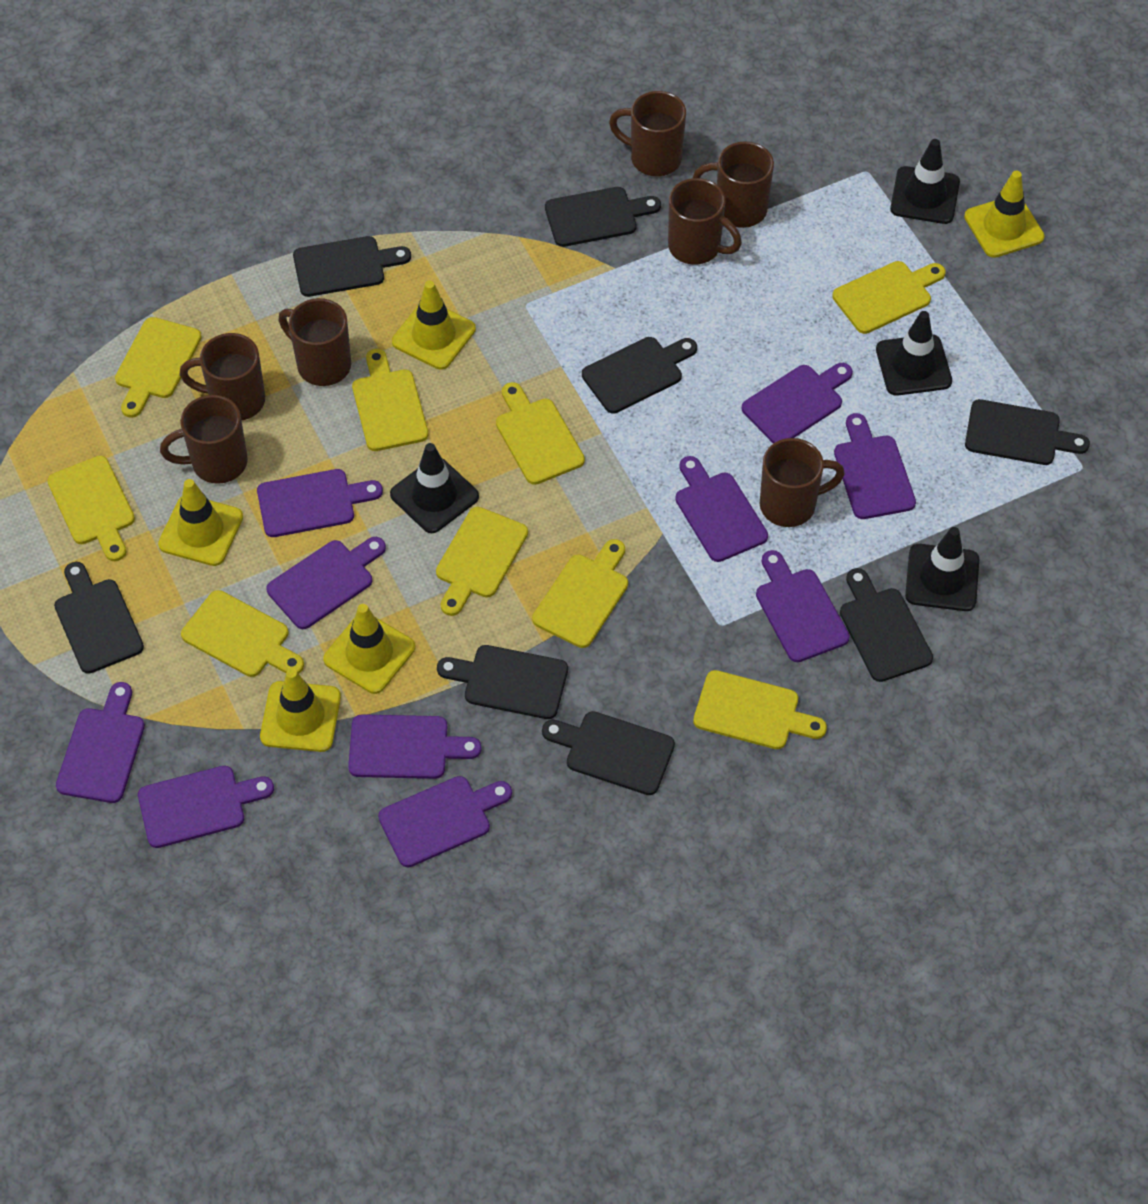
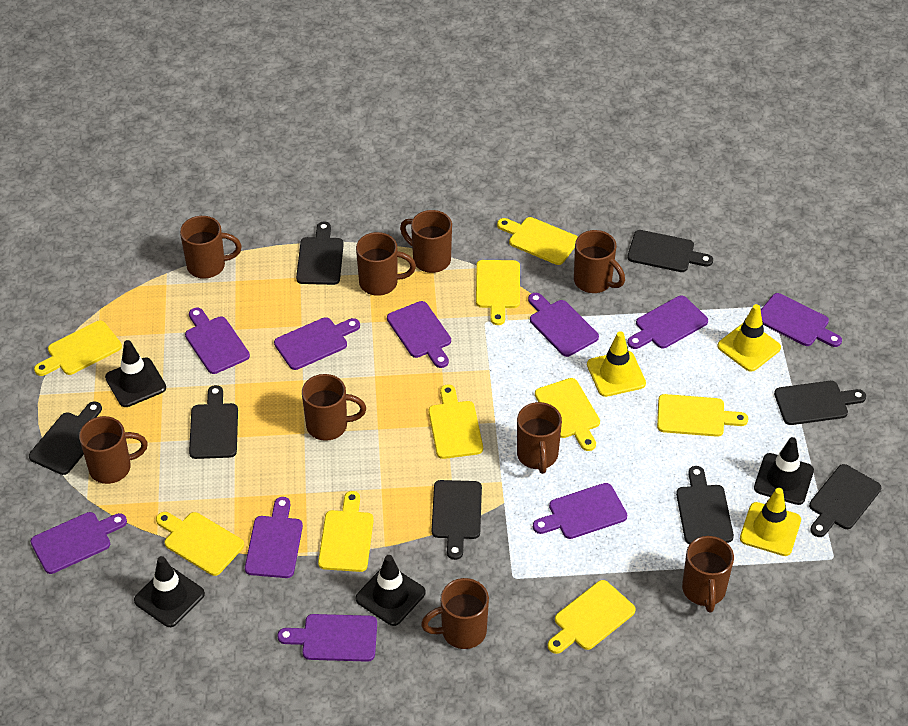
brown mug: 7 -> 9
yellow traffic cone: 5 -> 3

